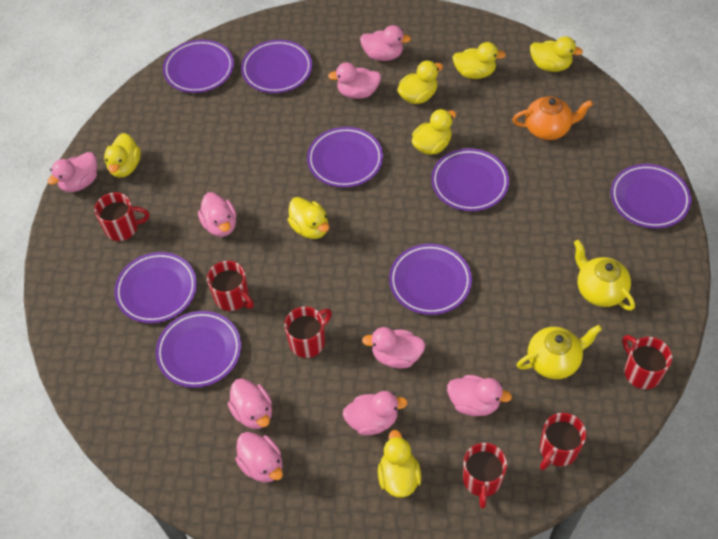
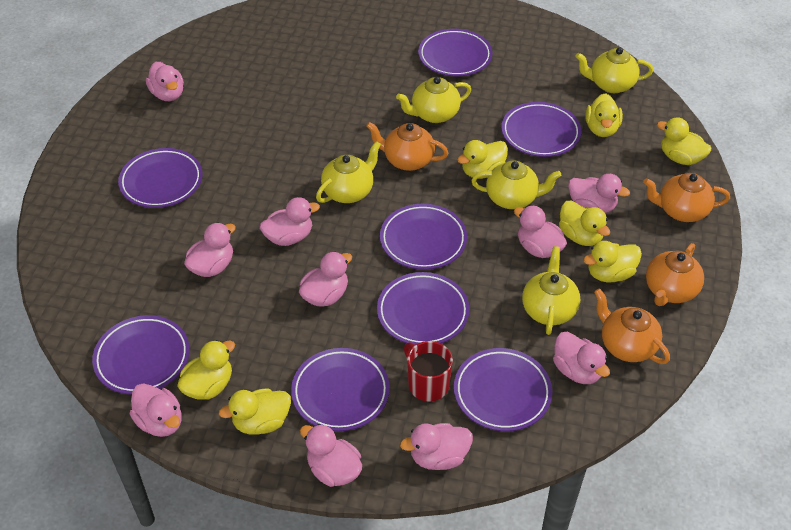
orange teapot: 1 -> 4
pink duck: 9 -> 10
red mug: 6 -> 1
yellow teapot: 2 -> 5

